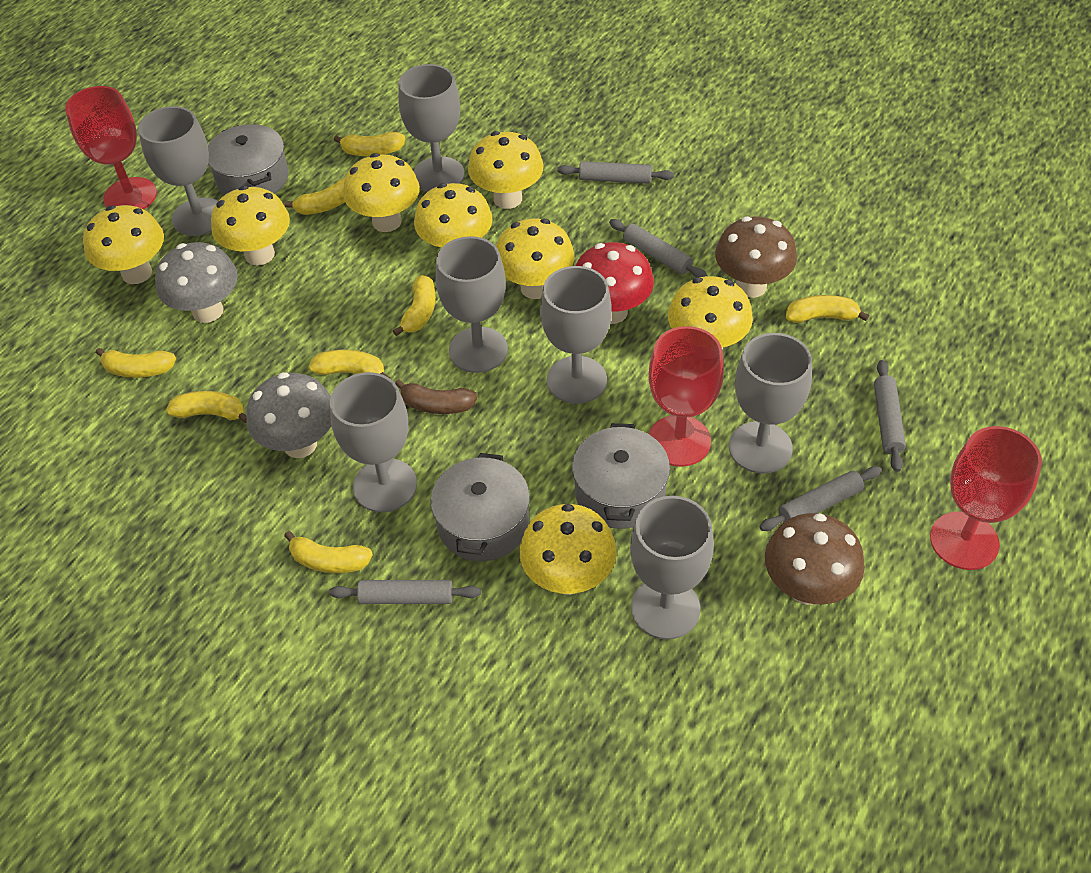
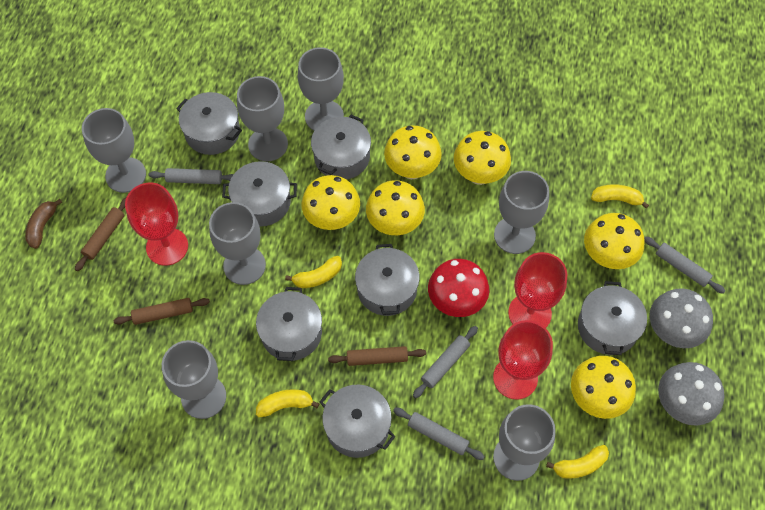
brown mushroom: 2 -> 0
brown rolling pin: 0 -> 3
grey pot: 3 -> 7
grey rolling pin: 5 -> 4
yellow banana: 8 -> 4
yellow mushroom: 8 -> 6

